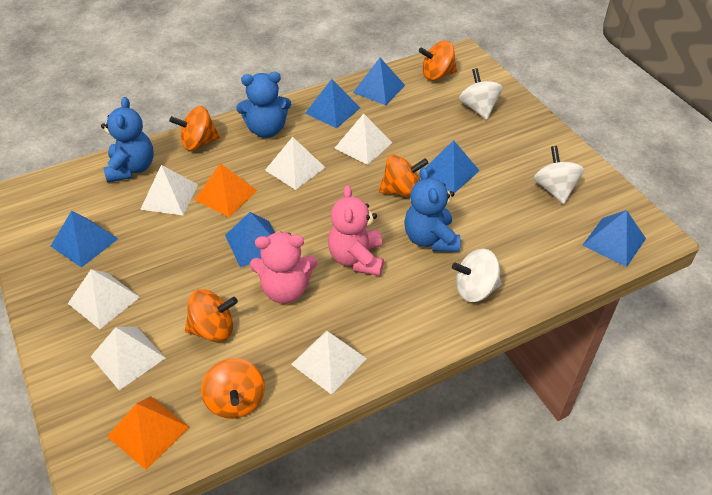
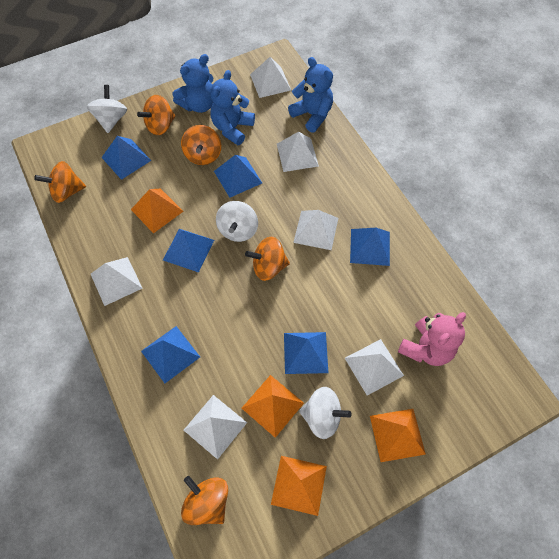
orange pyramid: 2 -> 4
pink teddy bear: 2 -> 1

